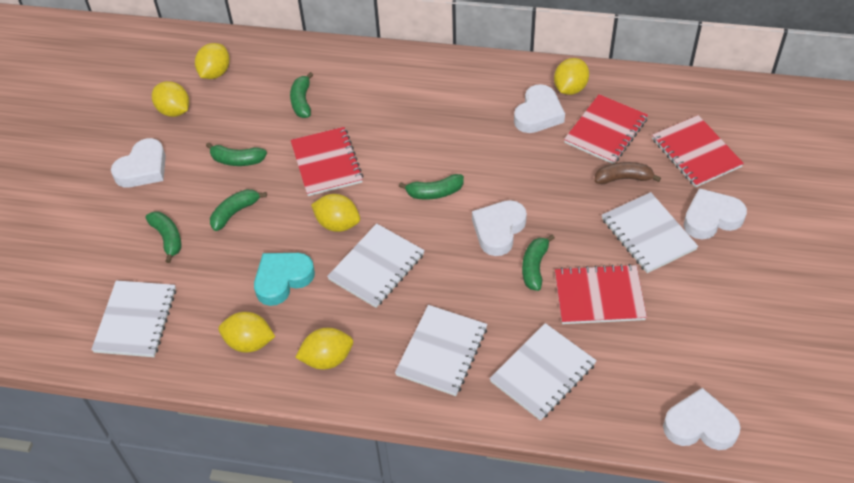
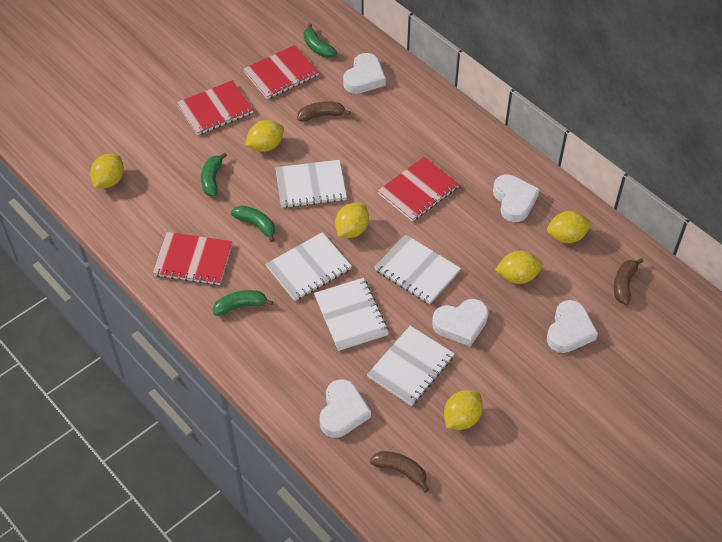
brown banana: 1 -> 3
green banana: 6 -> 4
turquoise heart: 1 -> 0

